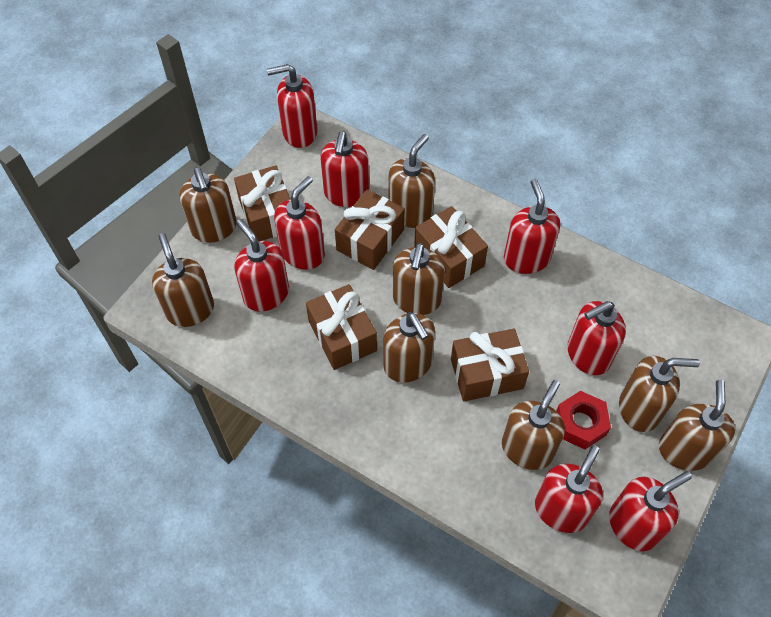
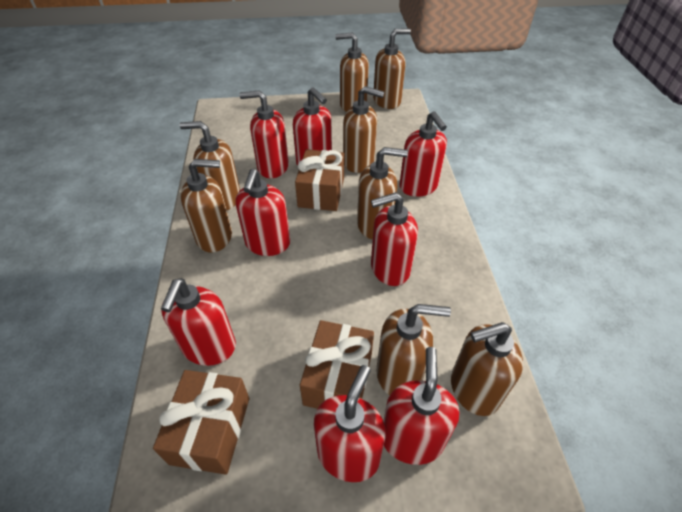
brown gift: 5 -> 3
red nut: 1 -> 0

